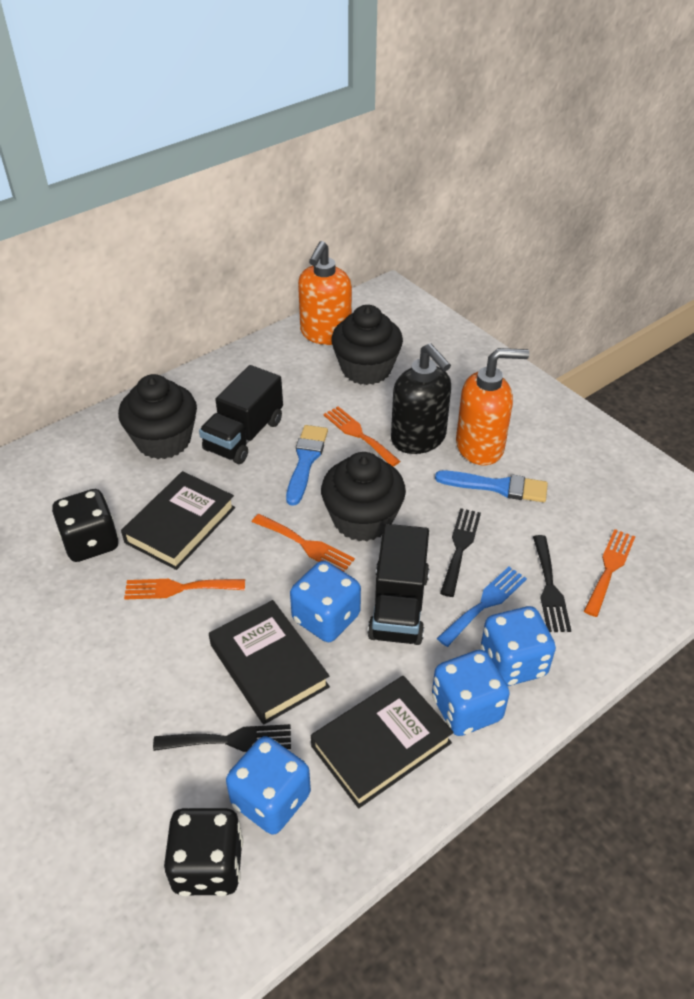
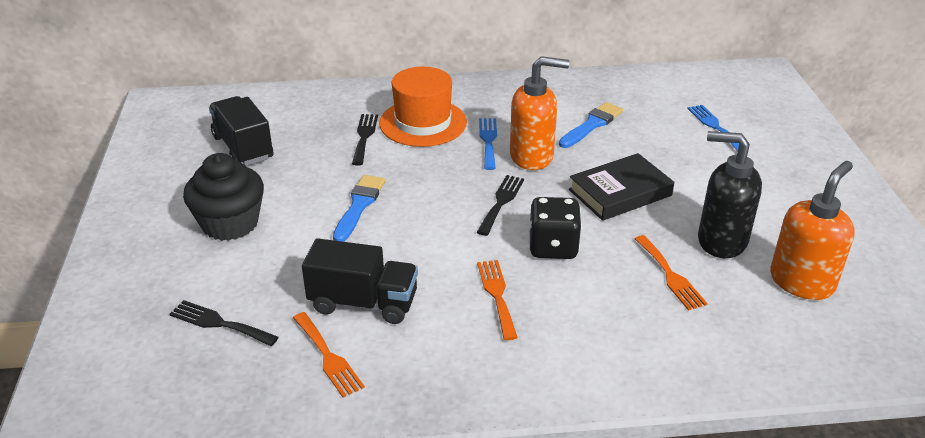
black book: 3 -> 1
black cupcake: 3 -> 1
black dice: 2 -> 1
blue dice: 4 -> 0
blue fork: 1 -> 2
orange fork: 4 -> 3
orange hat: 0 -> 1

